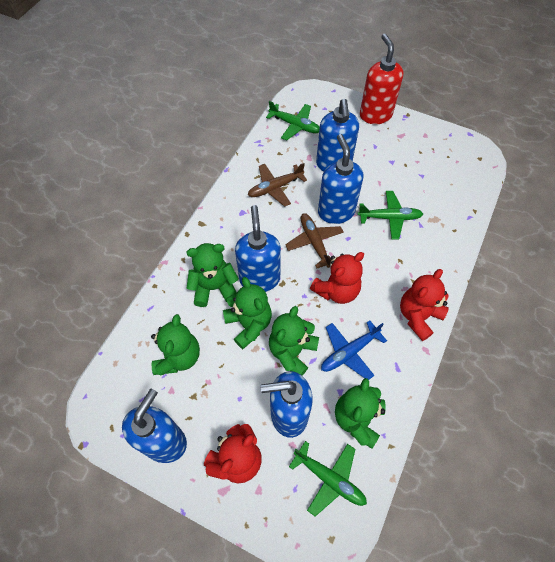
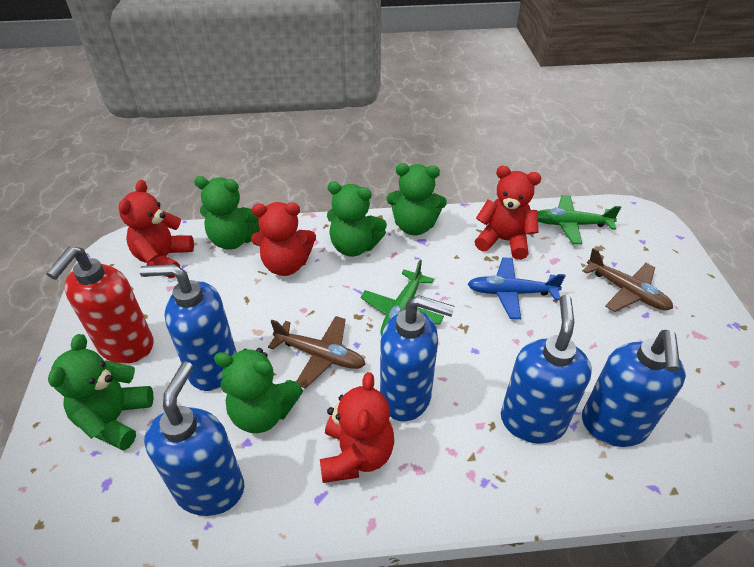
green plane: 3 -> 2
red teddy bear: 3 -> 4

